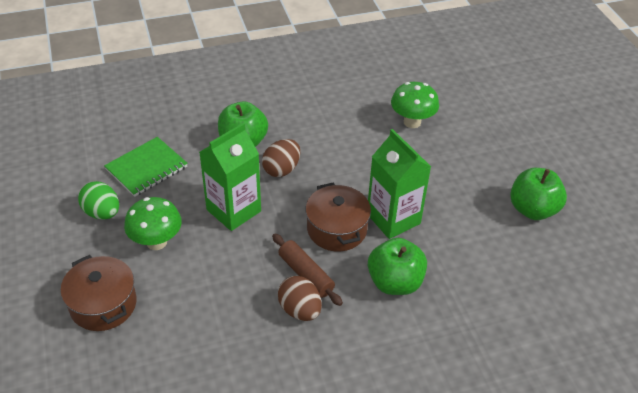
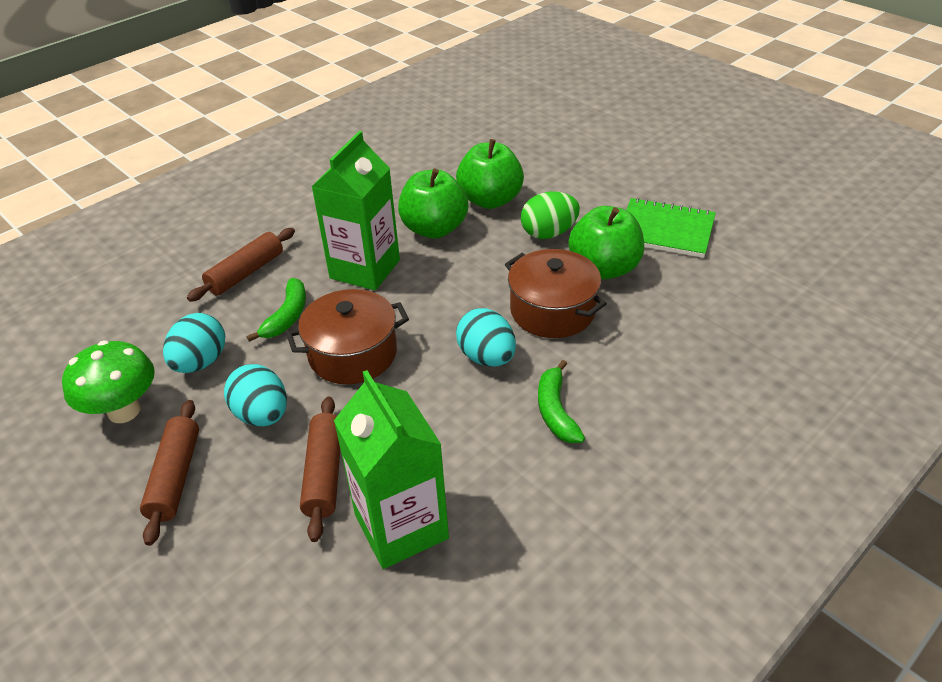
brown egg: 2 -> 0
brown rolling pin: 1 -> 3
green banana: 0 -> 2
green mushroom: 2 -> 1
turquoise egg: 0 -> 3

